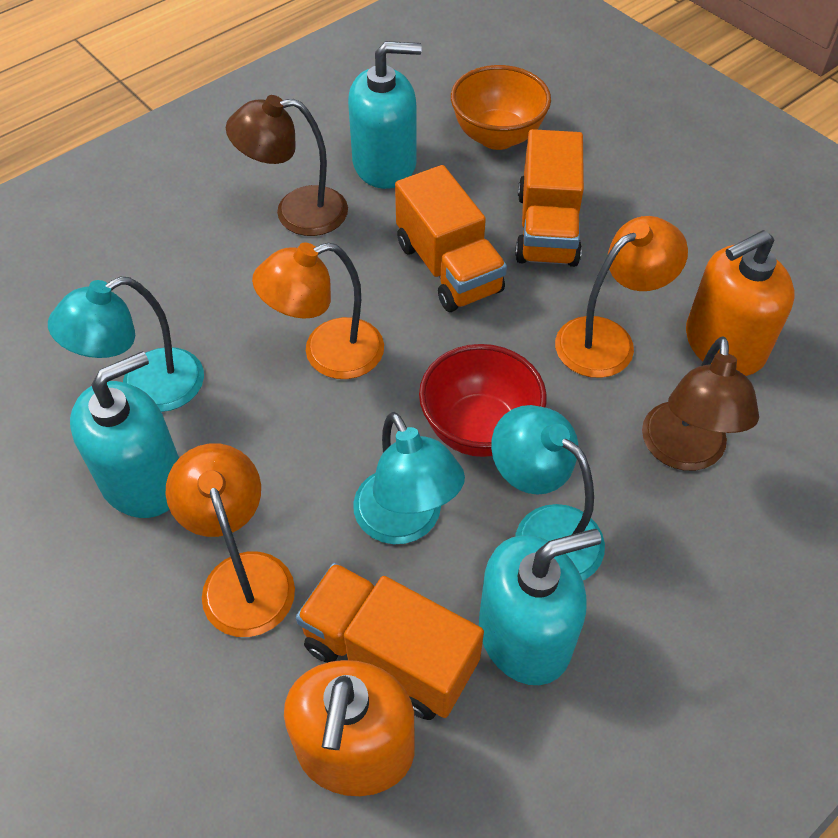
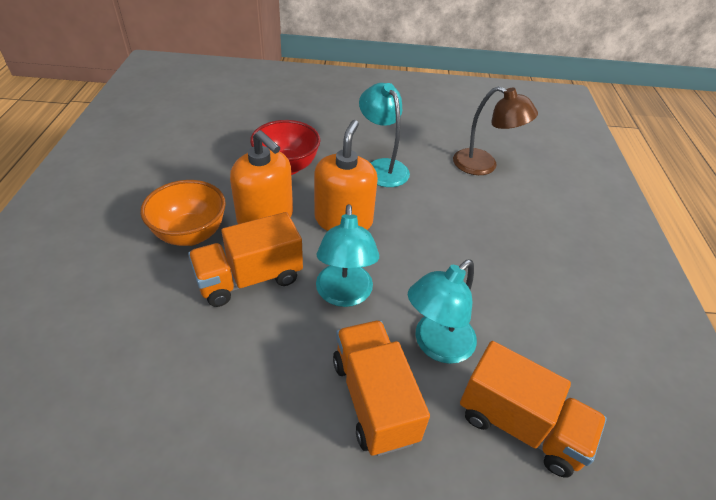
brown lamp: 2 -> 1
orange lamp: 3 -> 0
turquoise soap dispenser: 3 -> 0

